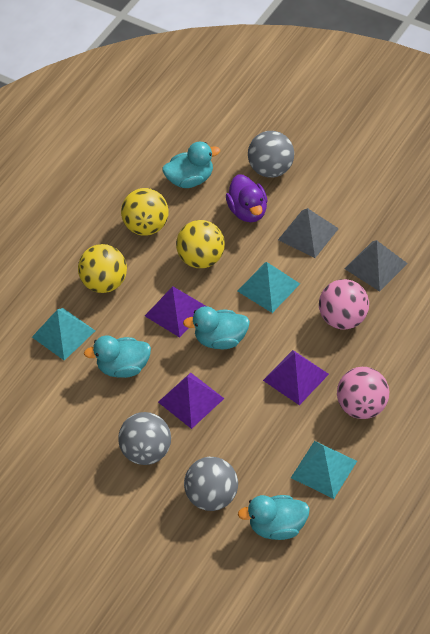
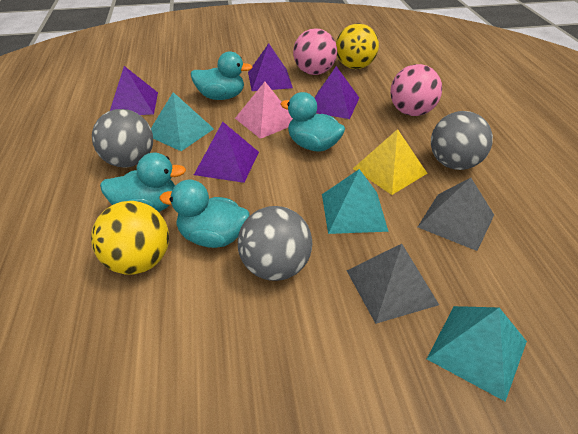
pink pyramid: 0 -> 1
purple duck: 1 -> 0
purple pyramid: 3 -> 4
yellow ball: 3 -> 2
yellow pyramid: 0 -> 1

